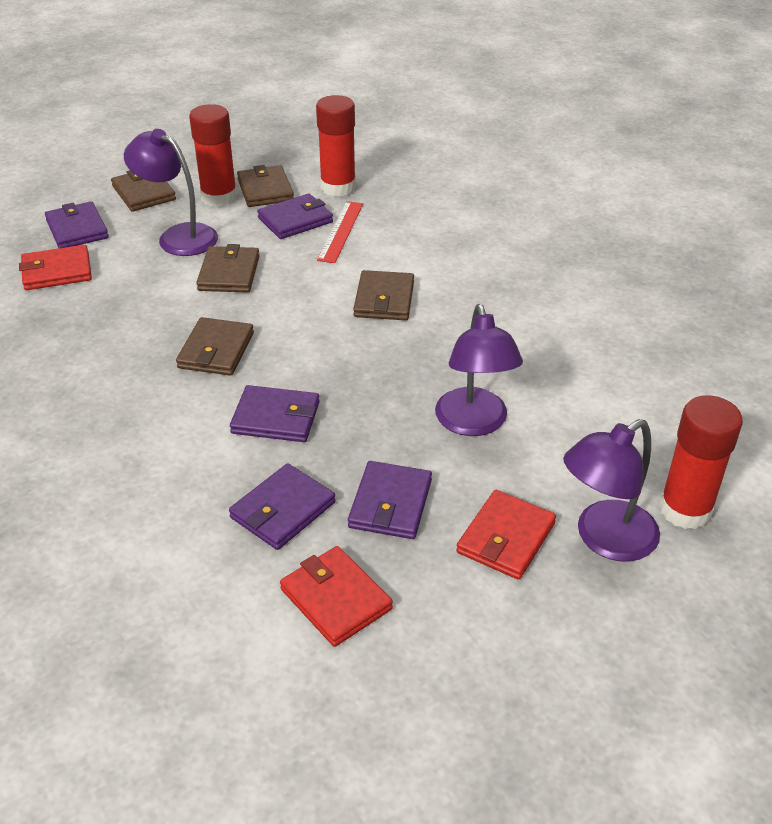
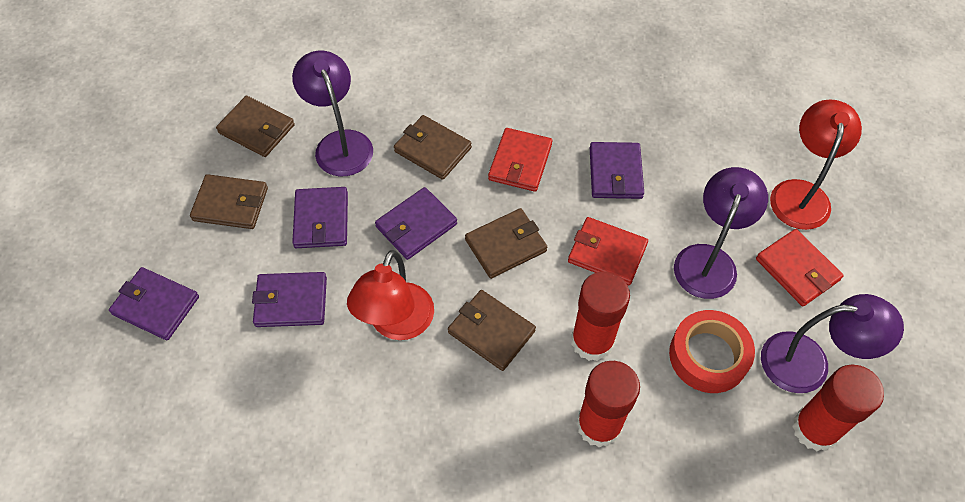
red lamp: 0 -> 2
red ruler: 1 -> 0
red tape: 0 -> 1

